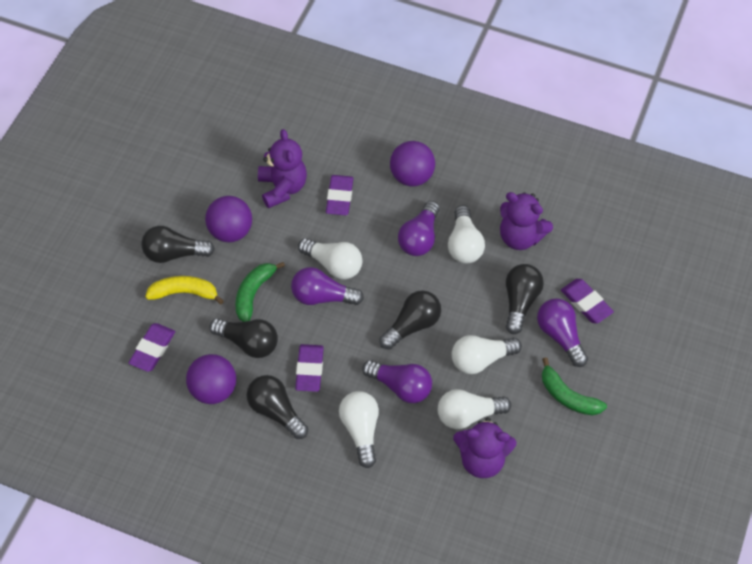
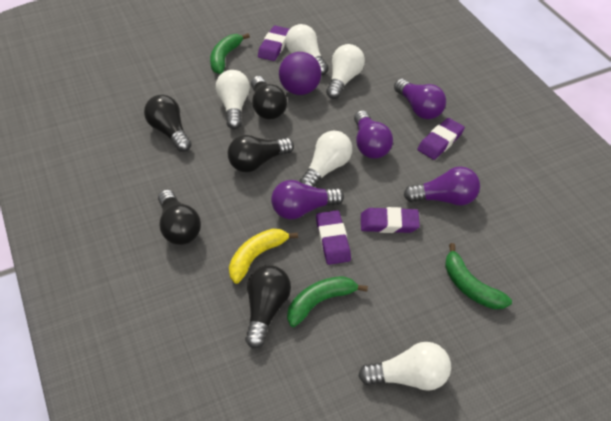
green banana: 2 -> 3
purple ball: 3 -> 1
purple teddy bear: 3 -> 0

